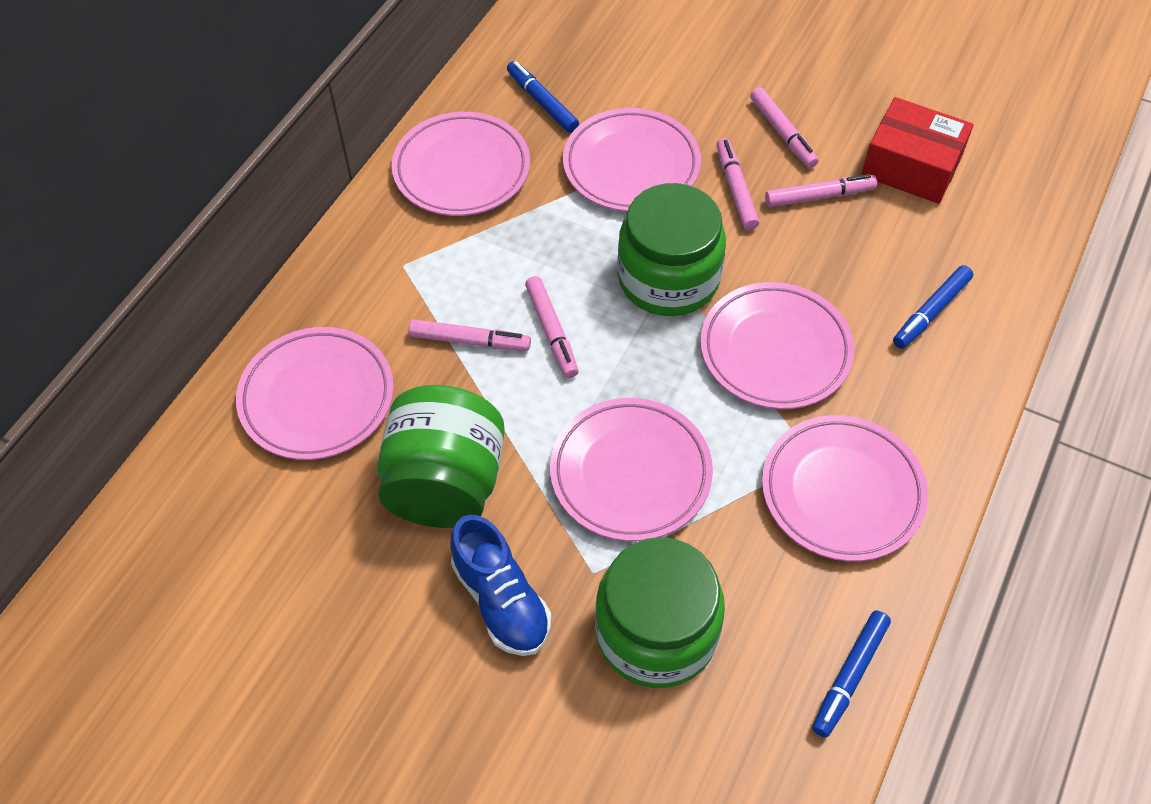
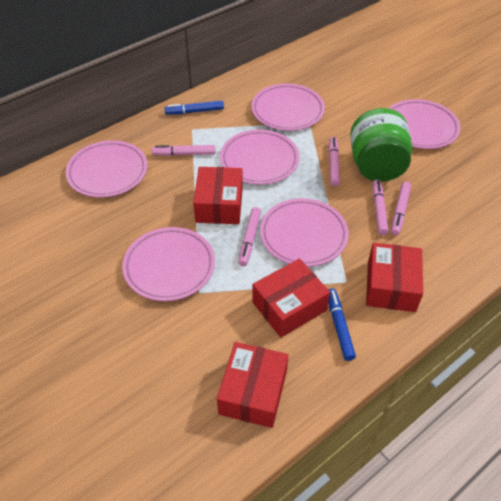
blue marker: 3 -> 2
blue shoe: 1 -> 0
green jar: 3 -> 1
red box: 1 -> 4

